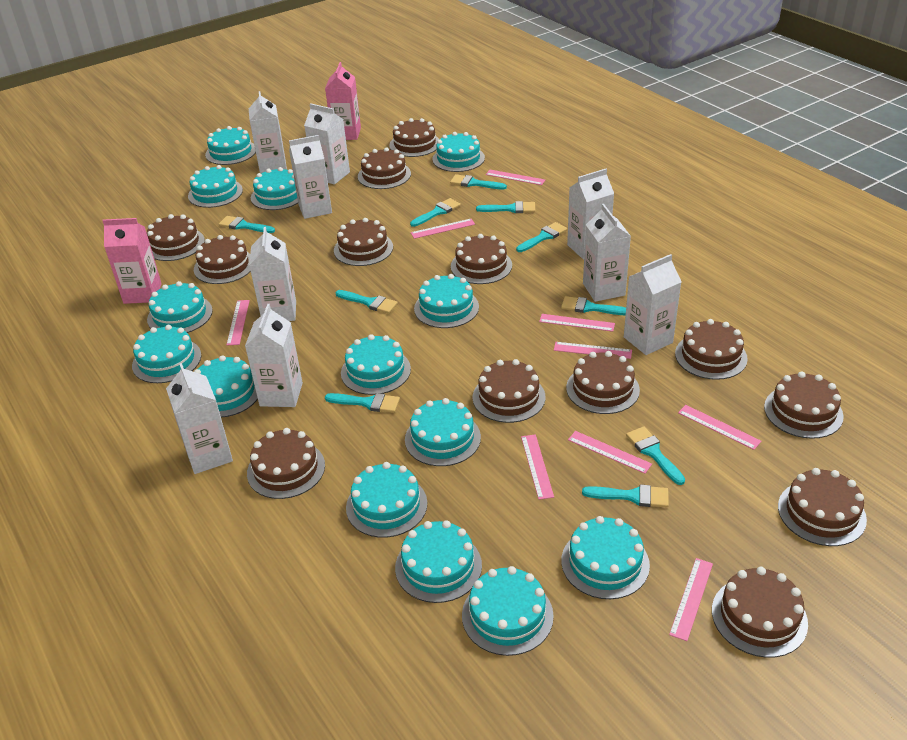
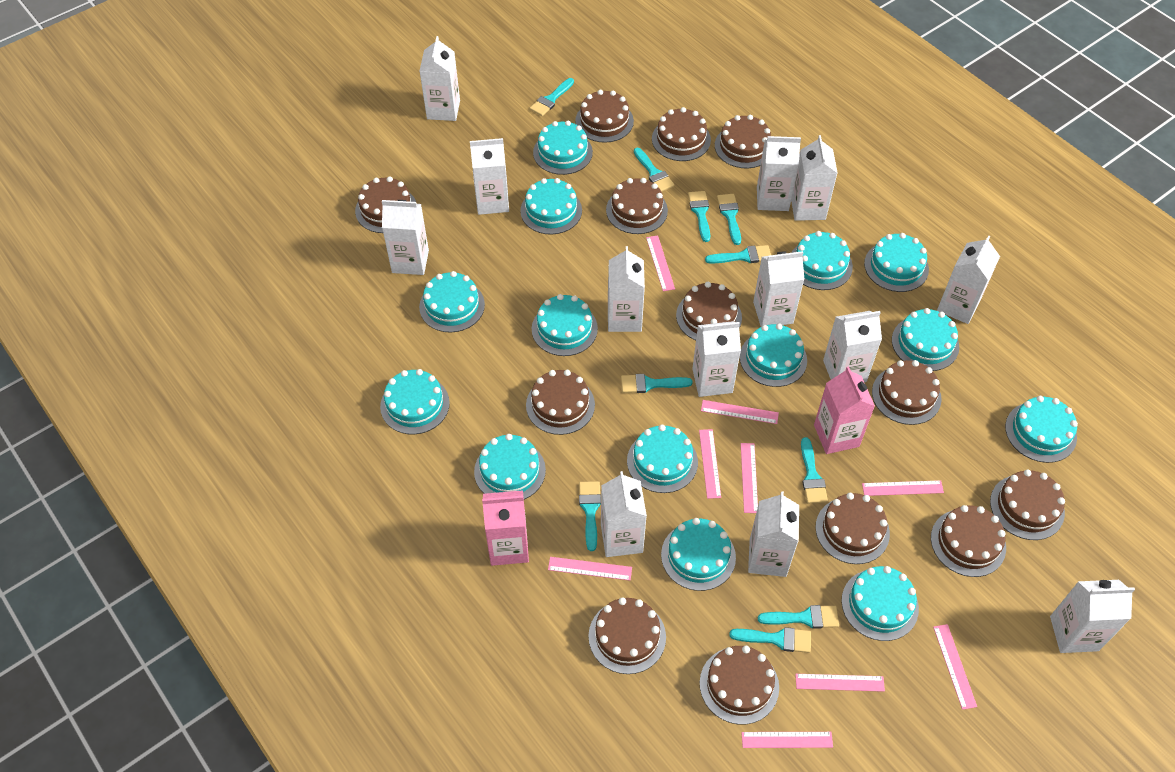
white carton: 9 -> 13

